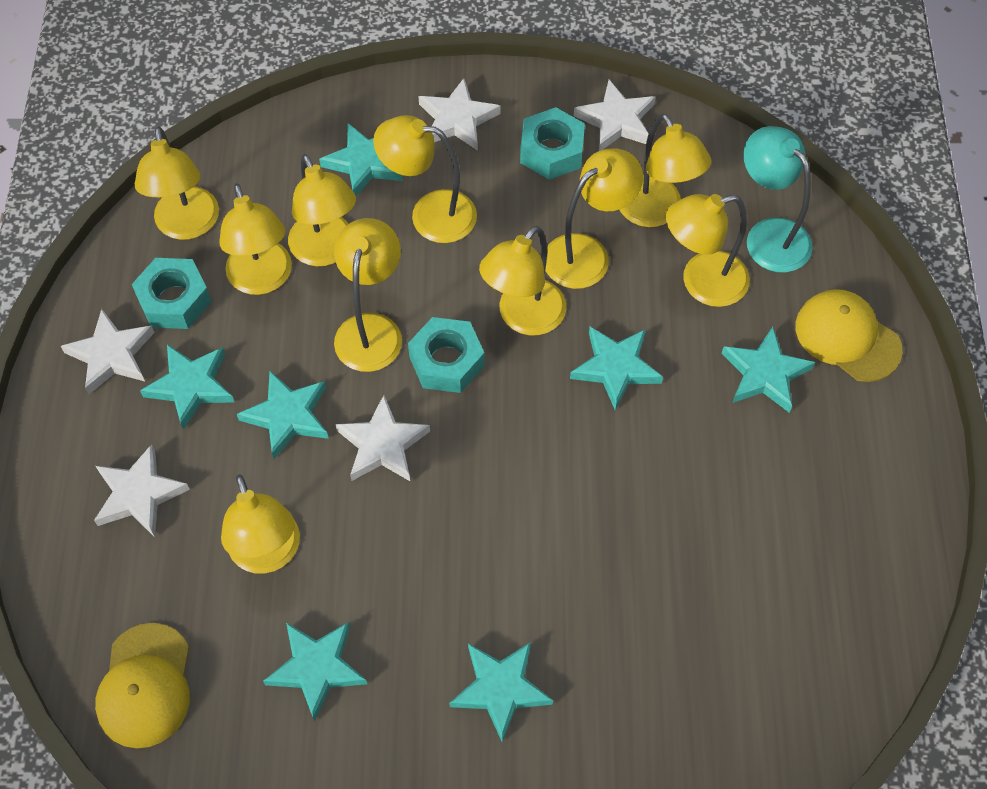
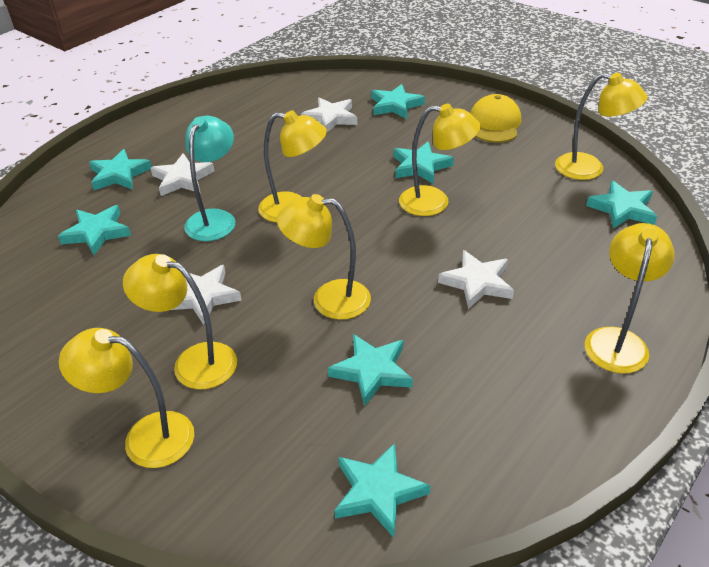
turquoise nut: 3 -> 0
white star: 5 -> 4
yellow cap: 2 -> 1
yellow lamp: 10 -> 7

